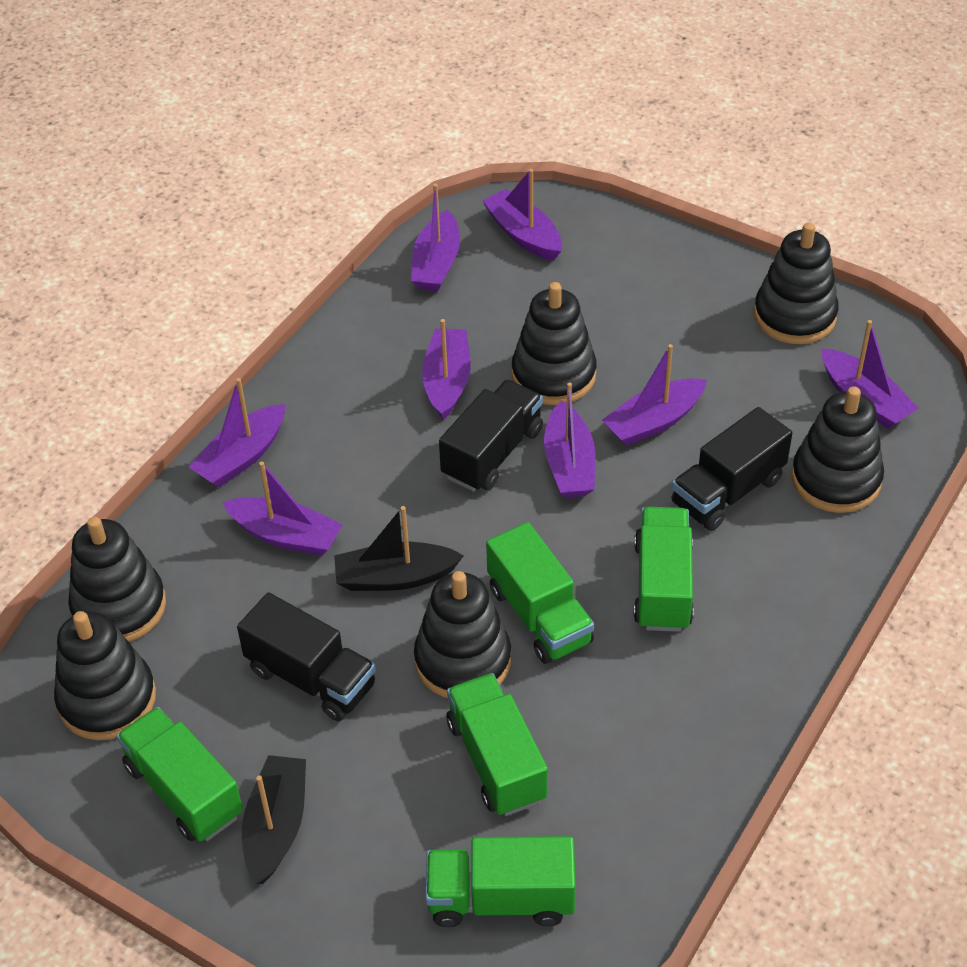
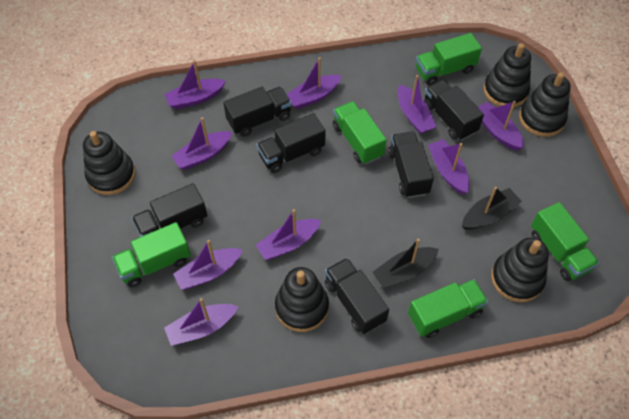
black stacking toy: 6 -> 5
black truck: 3 -> 6
purple boat: 8 -> 9

